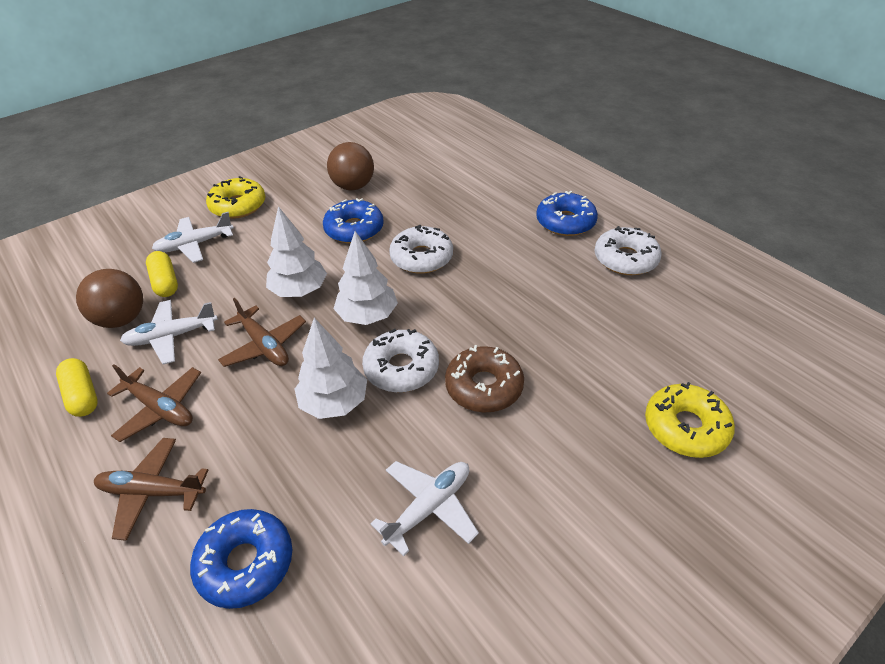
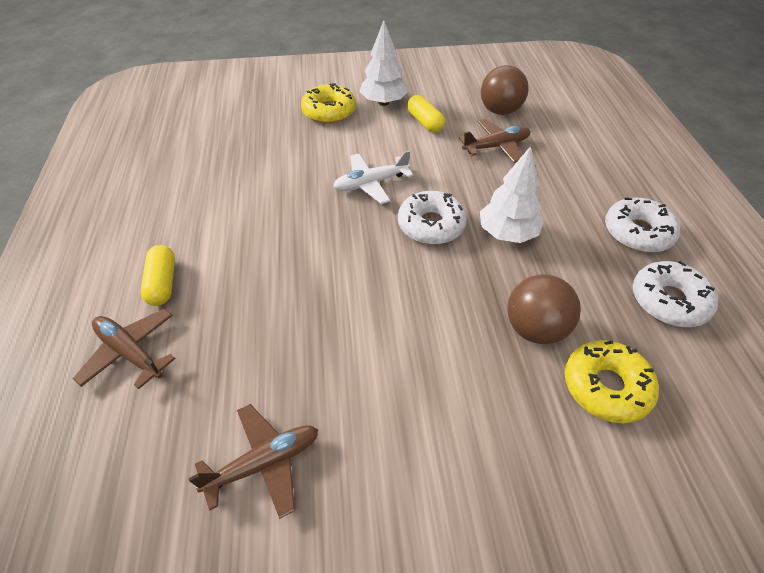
blue donut: 3 -> 0
brown donut: 1 -> 0
white plane: 3 -> 1
white tree: 3 -> 2

